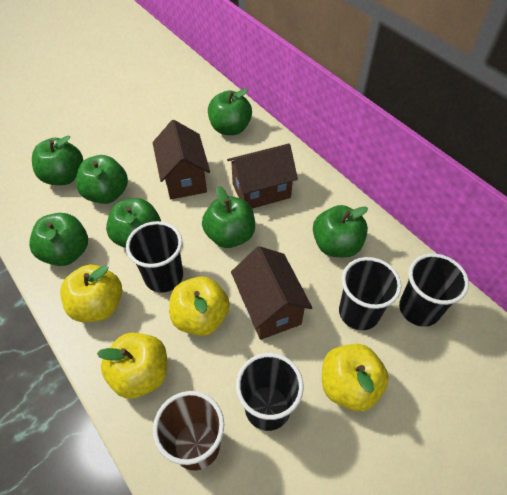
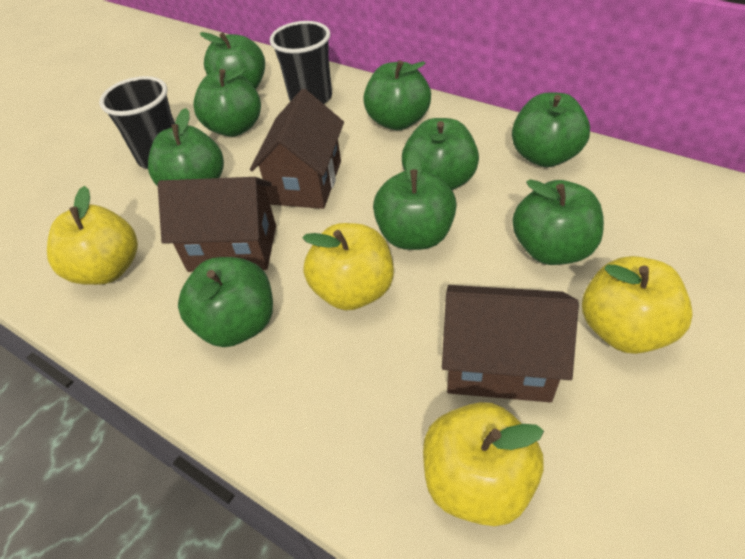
black cup: 4 -> 2
brown cup: 1 -> 0
green apple: 7 -> 9

